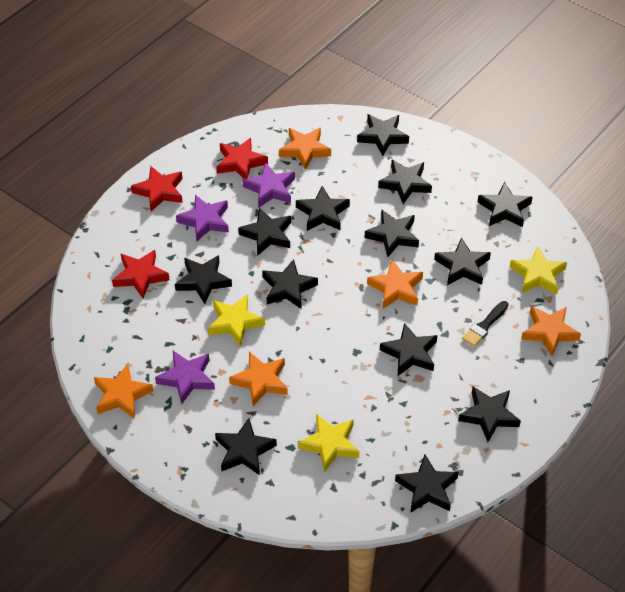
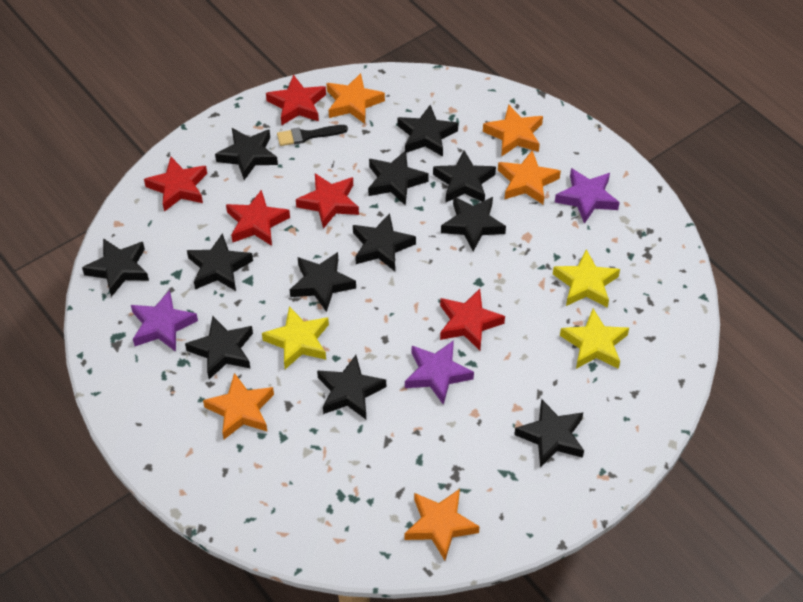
black star: 13 -> 12
red star: 3 -> 5

